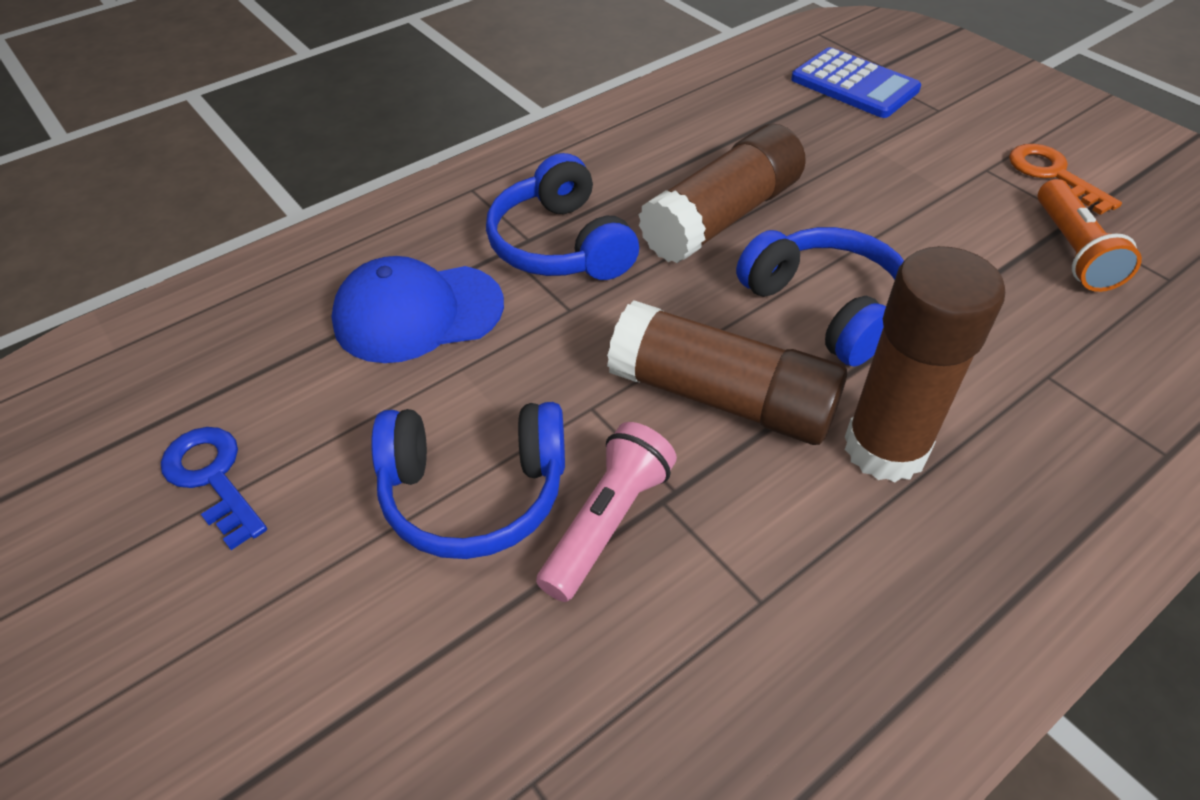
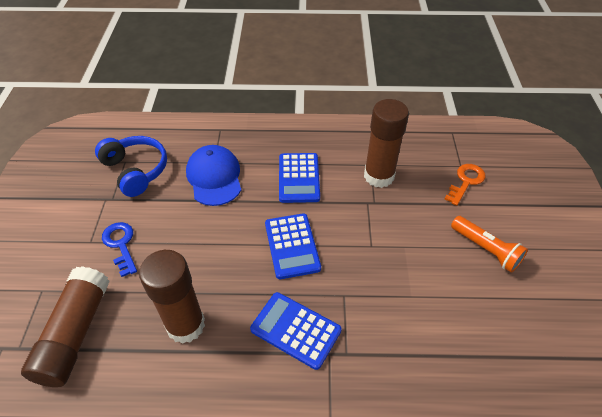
blue calculator: 1 -> 3
blue headphones: 3 -> 1
pink flashlight: 1 -> 0

